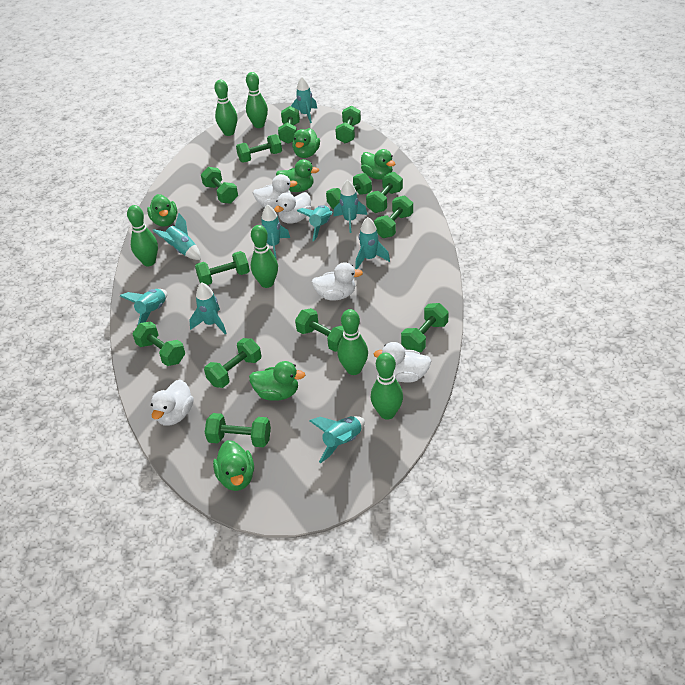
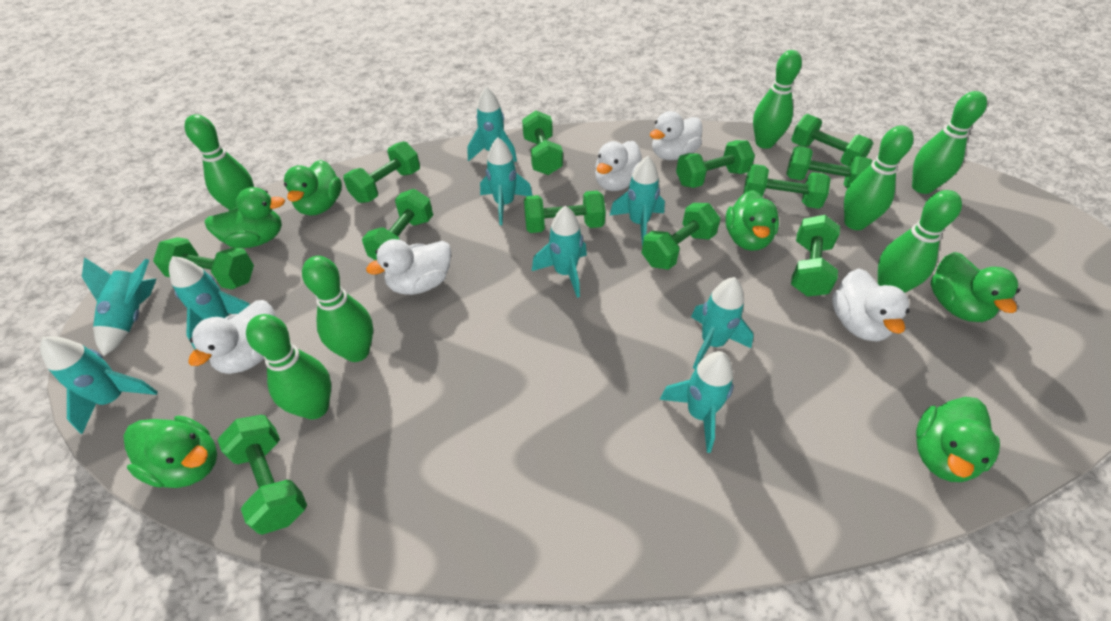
green bowling pin: 6 -> 7
green dumbbell: 13 -> 12

